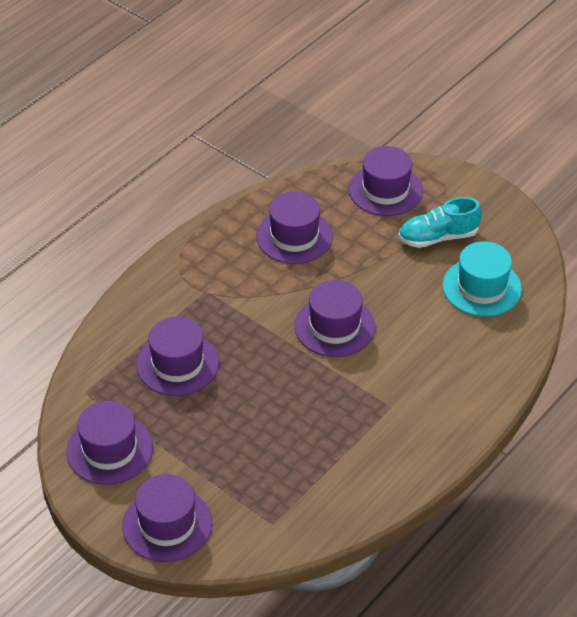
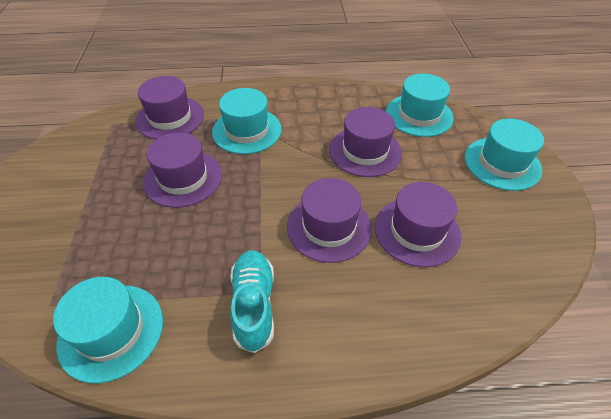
purple hat: 6 -> 5
turquoise hat: 1 -> 4

